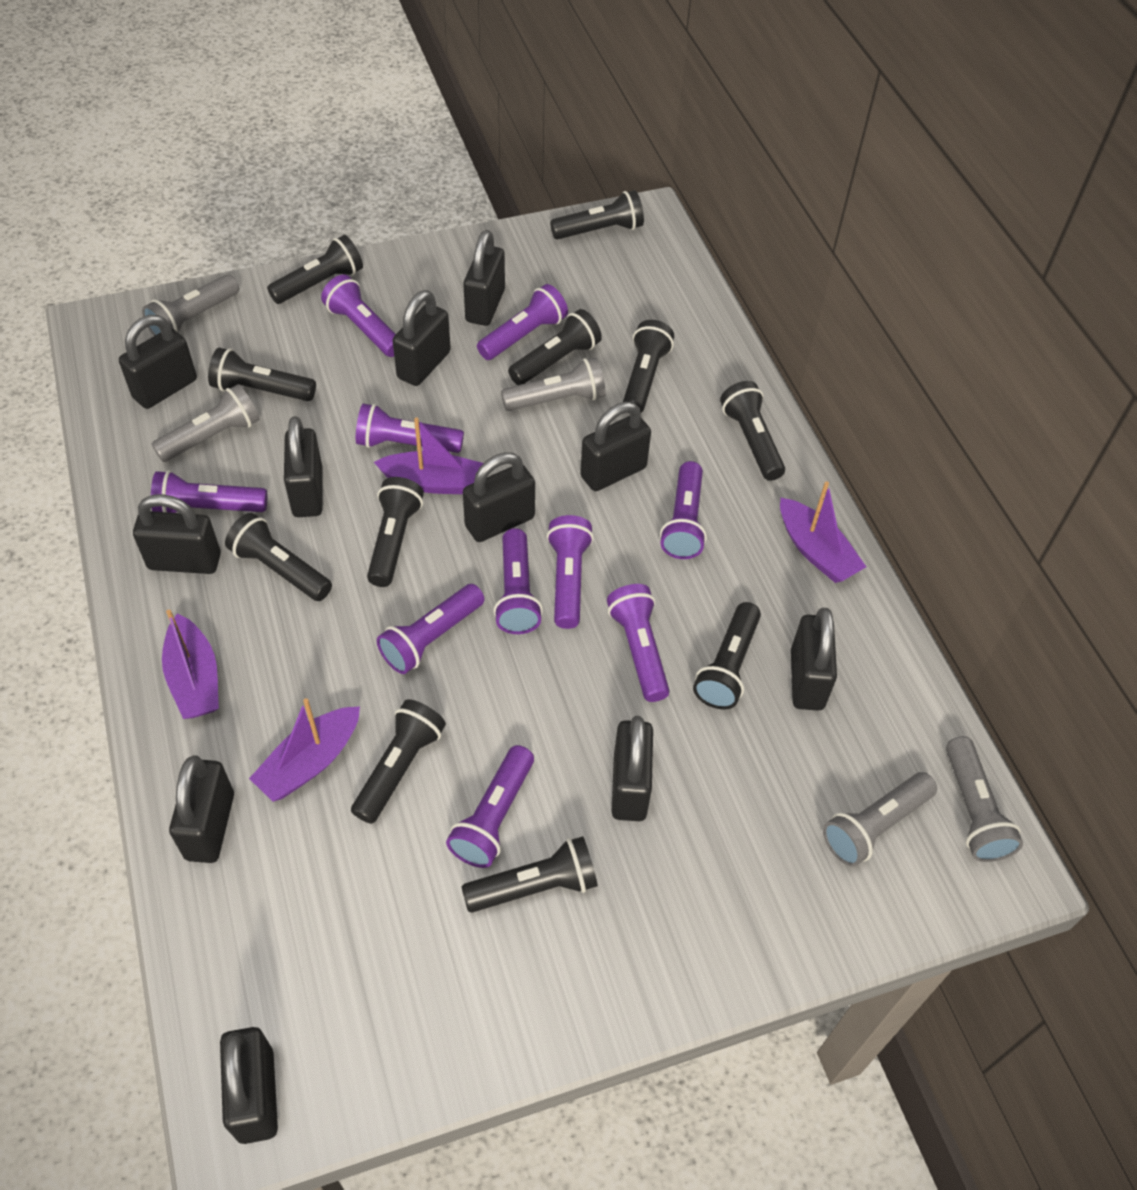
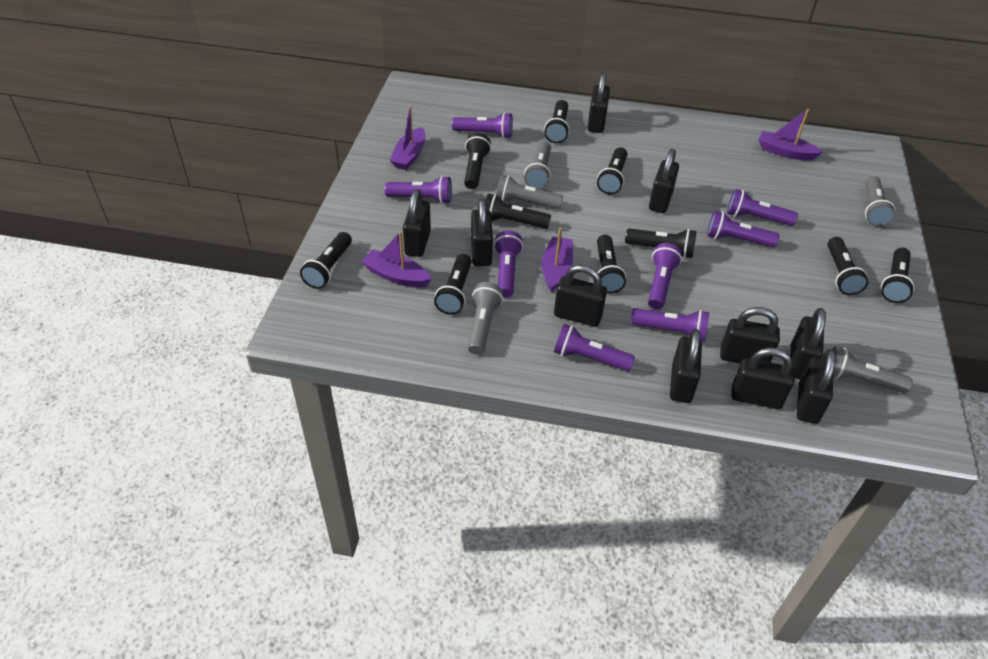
black flashlight: 11 -> 10
black padlock: 11 -> 10
purple flashlight: 10 -> 8

